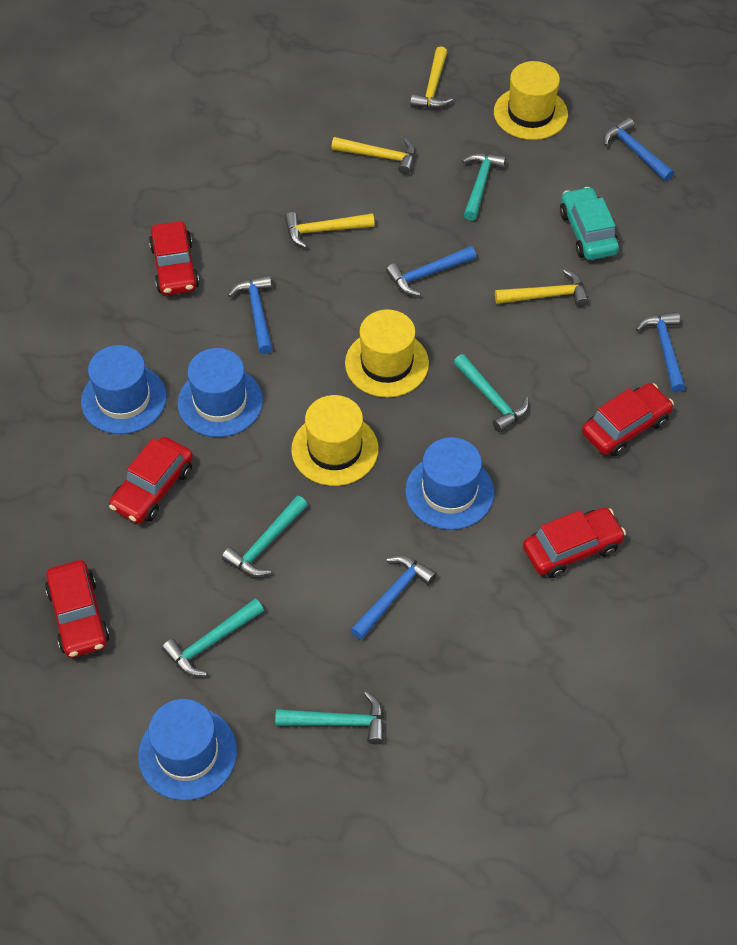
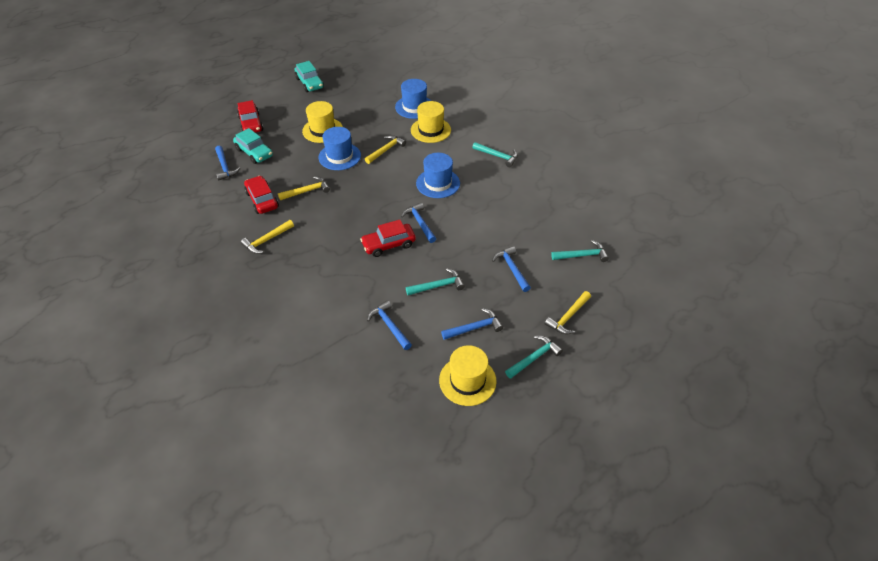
blue hat: 4 -> 3
red car: 5 -> 3
turquoise car: 1 -> 2
turquoise hammer: 5 -> 4

